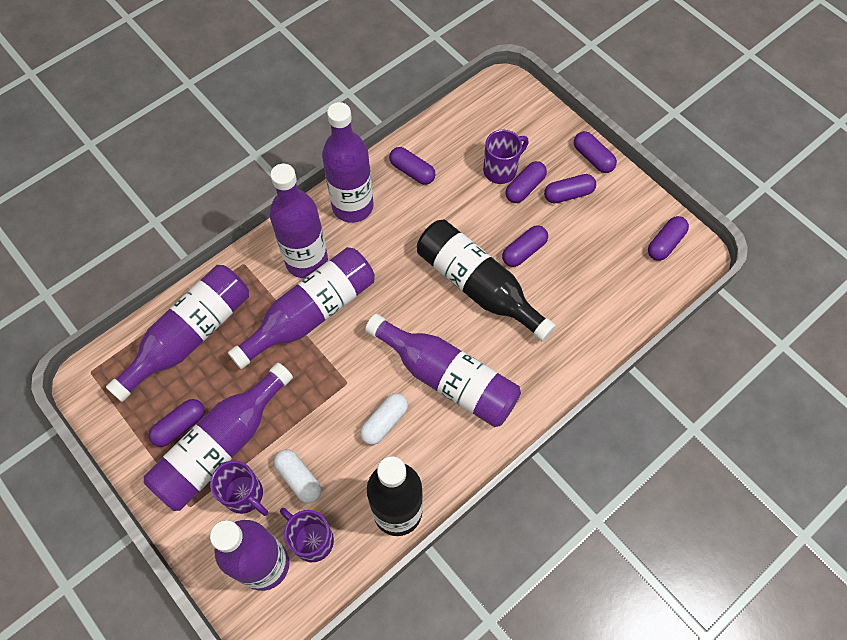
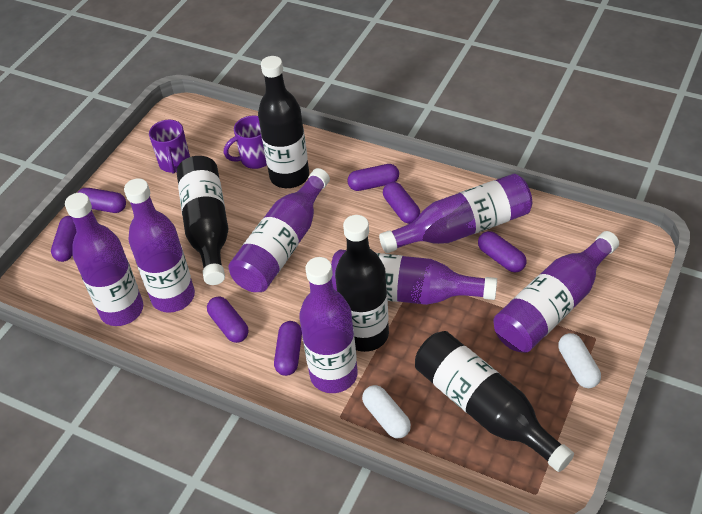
black bottle: 2 -> 4
purple mug: 3 -> 2

